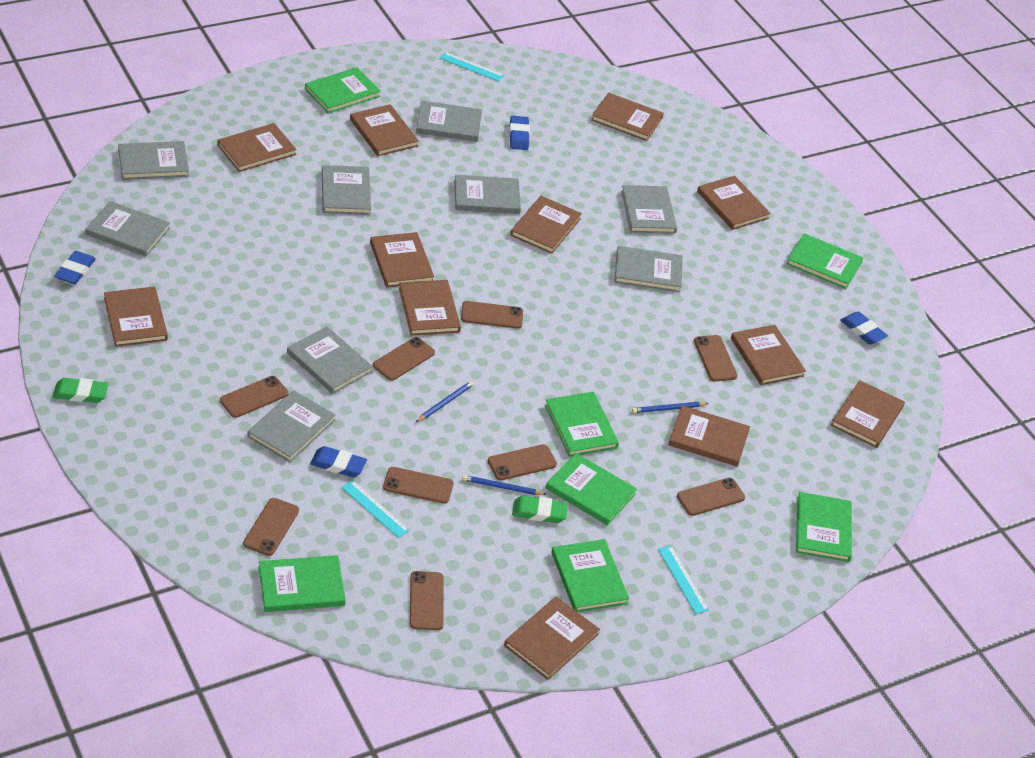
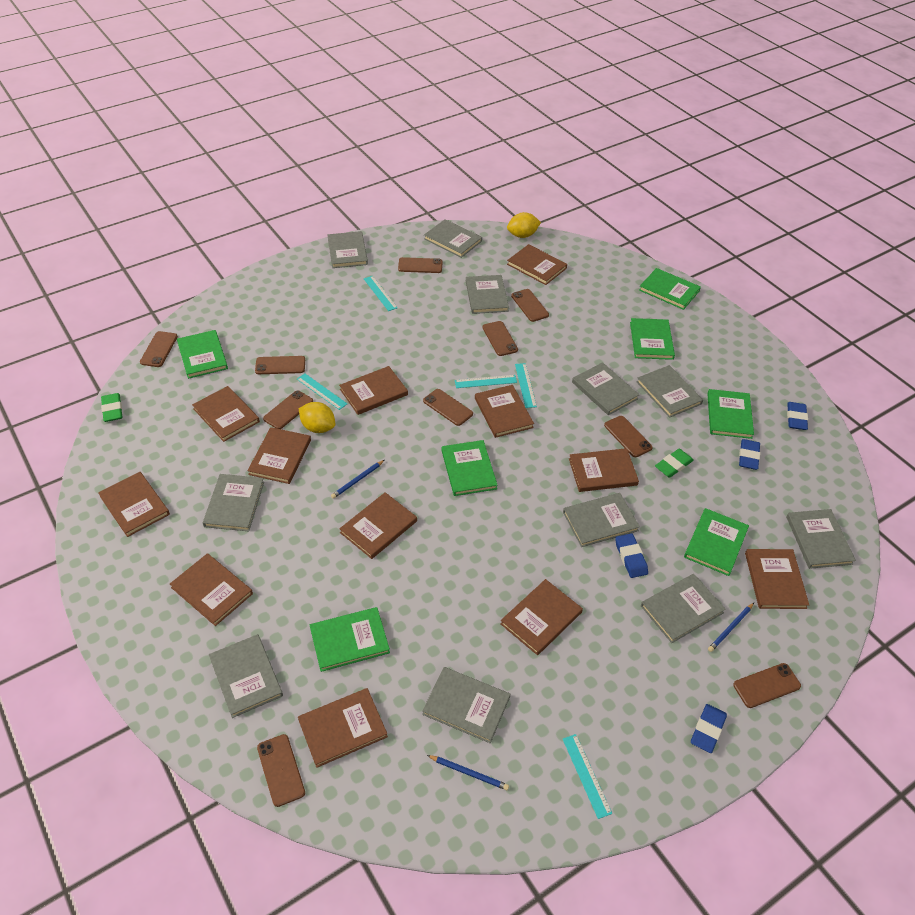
brown phone: 9 -> 10
grey book: 9 -> 11
turquoise ruler: 3 -> 5
yellow lemon: 0 -> 2

